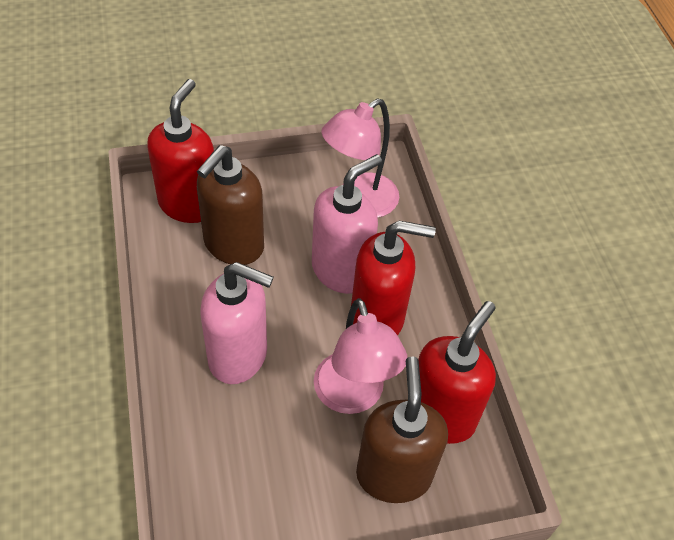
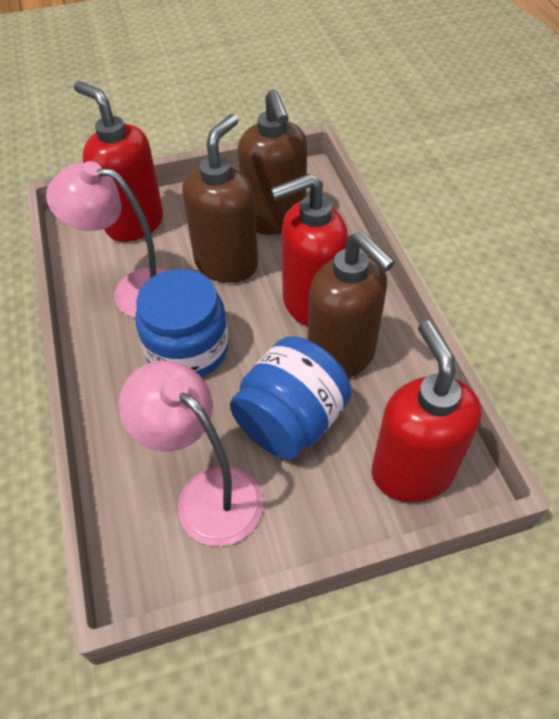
blue jar: 0 -> 2
brown soap dispenser: 2 -> 3
pink soap dispenser: 2 -> 0

